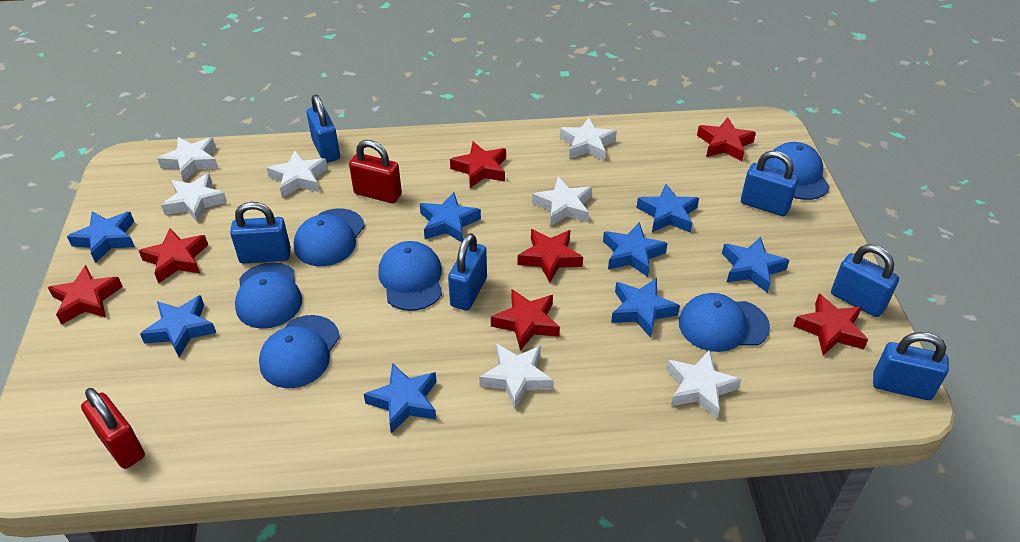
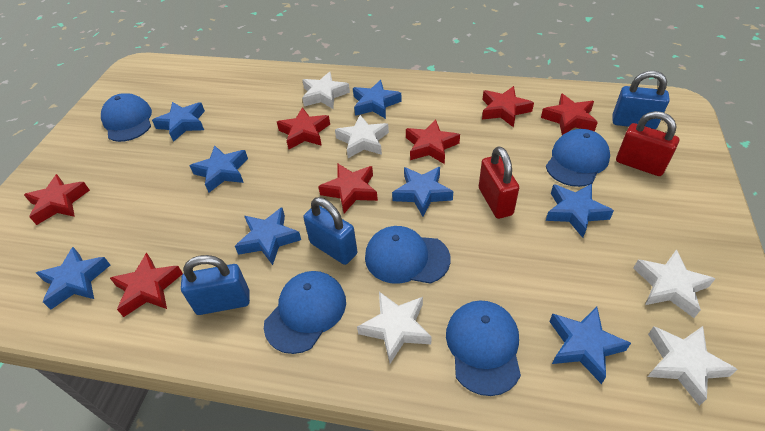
blue cap: 6 -> 5
blue padlock: 6 -> 3
white star: 7 -> 5

